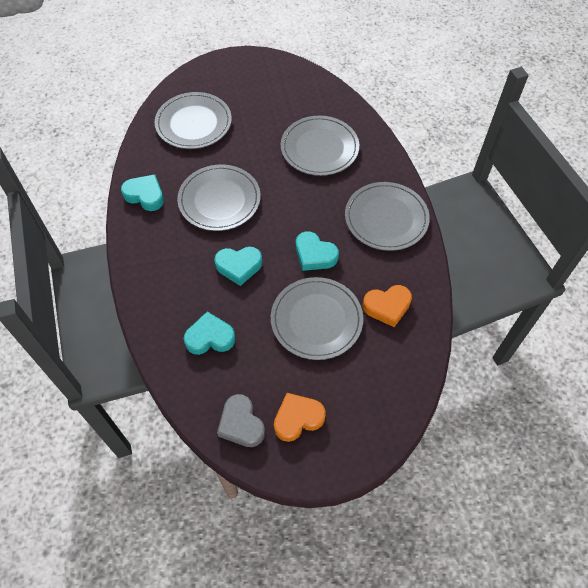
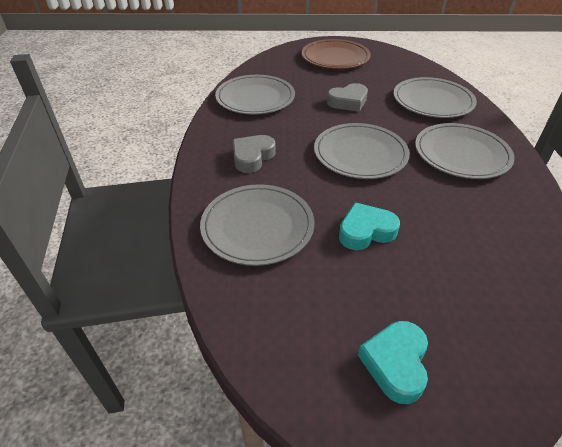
brown plate: 0 -> 1
grey heart: 1 -> 2
orange heart: 2 -> 0
turquoise heart: 4 -> 2

